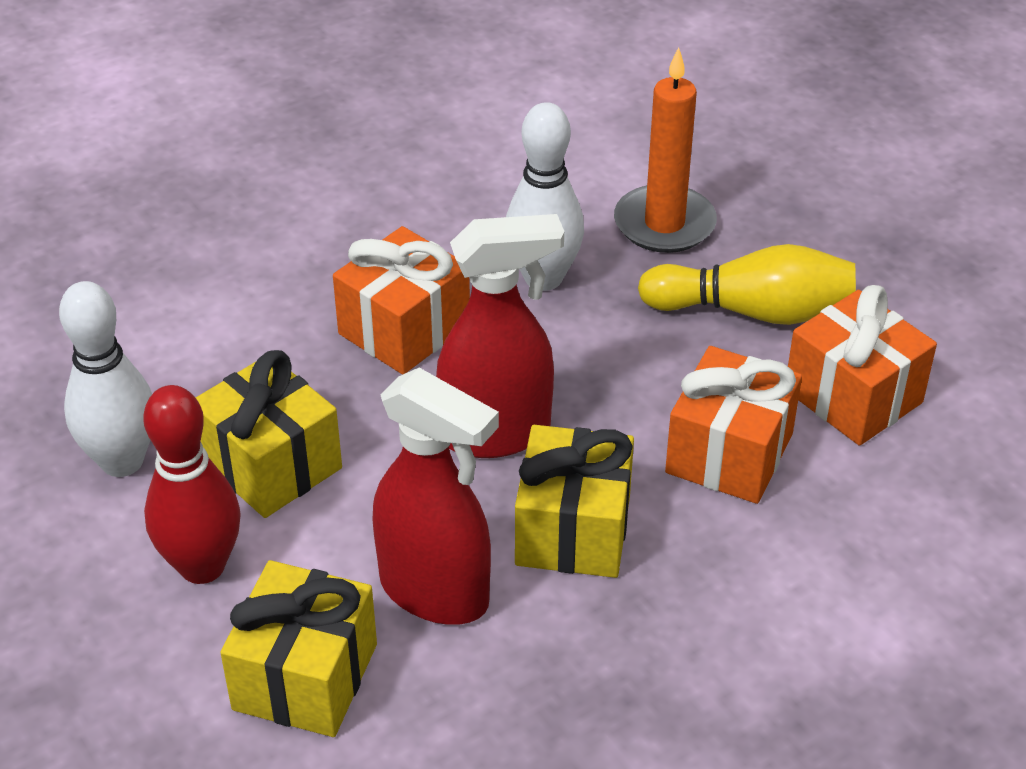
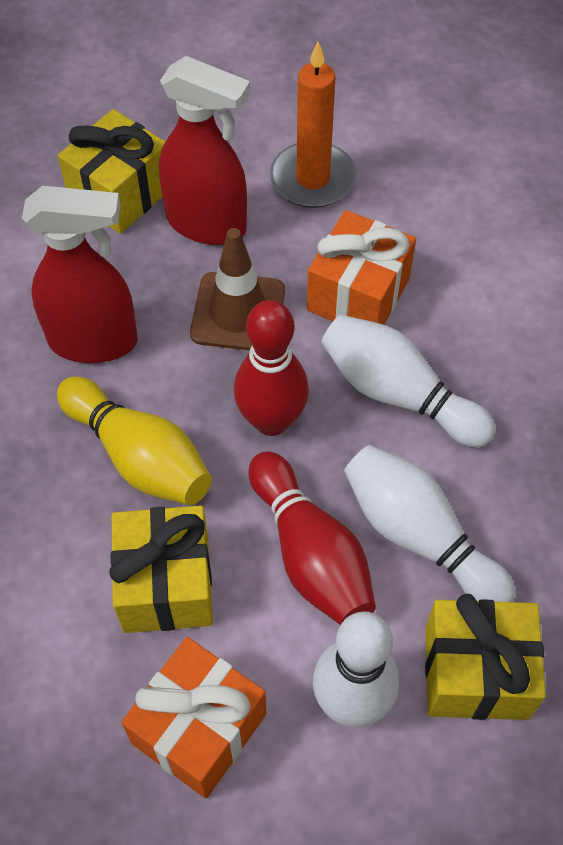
brown traffic cone: 0 -> 1
orange gift: 3 -> 2
red bowling pin: 1 -> 2
white bowling pin: 2 -> 3

